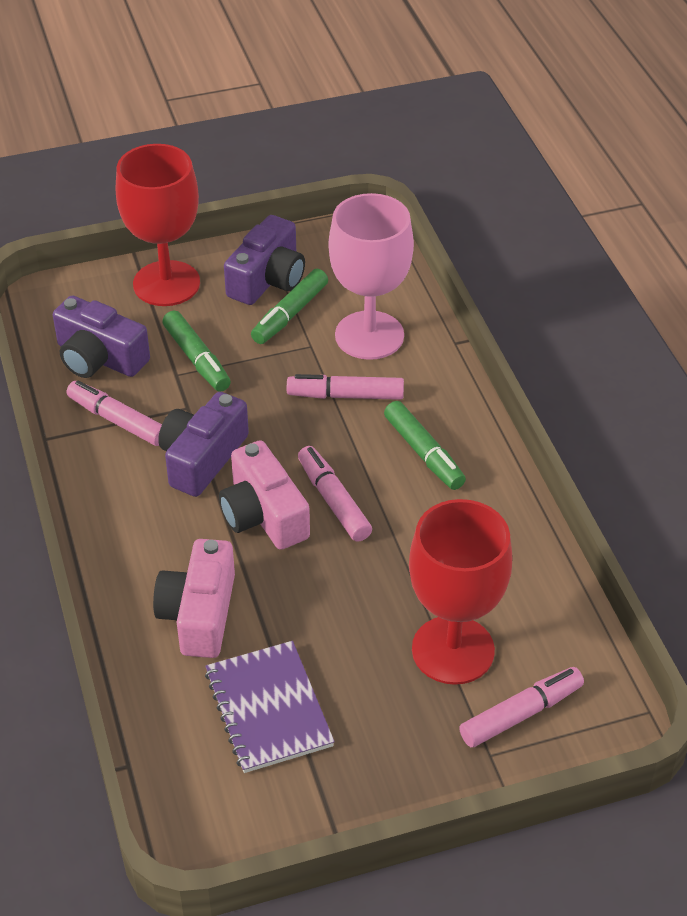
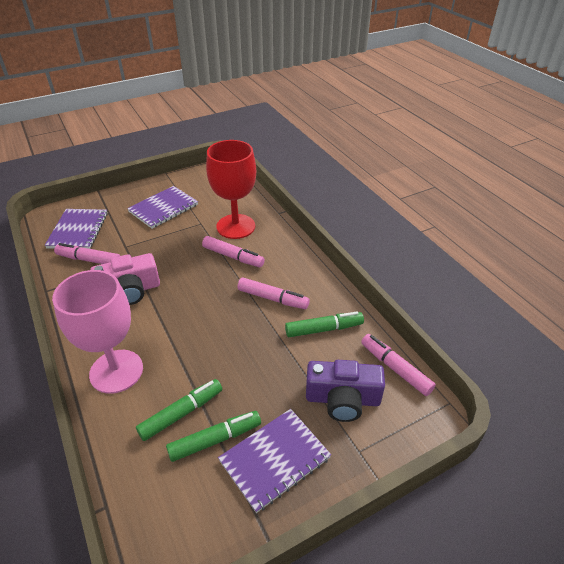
pink camera: 2 -> 1
purple camera: 3 -> 1
purple notebook: 1 -> 3
red goblet: 2 -> 1

